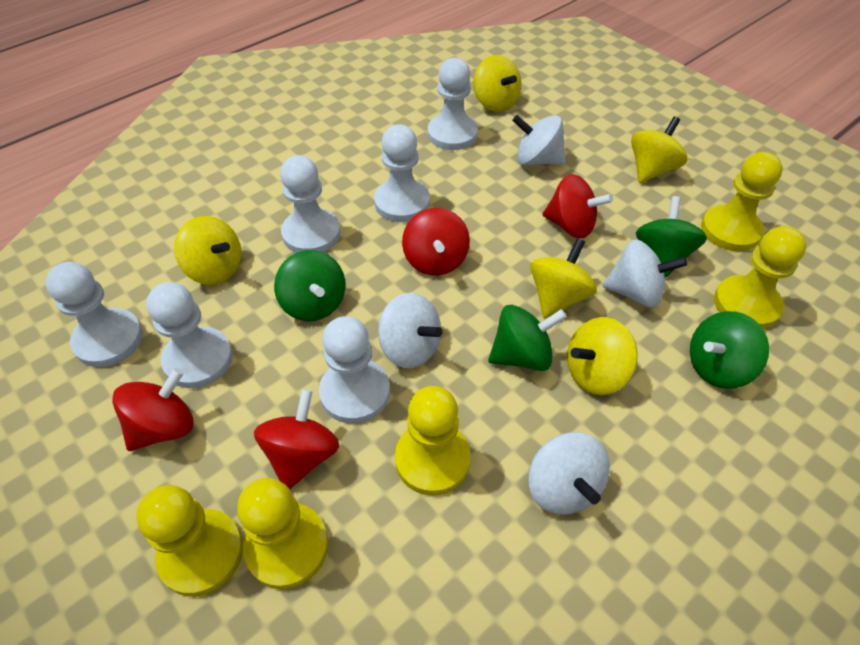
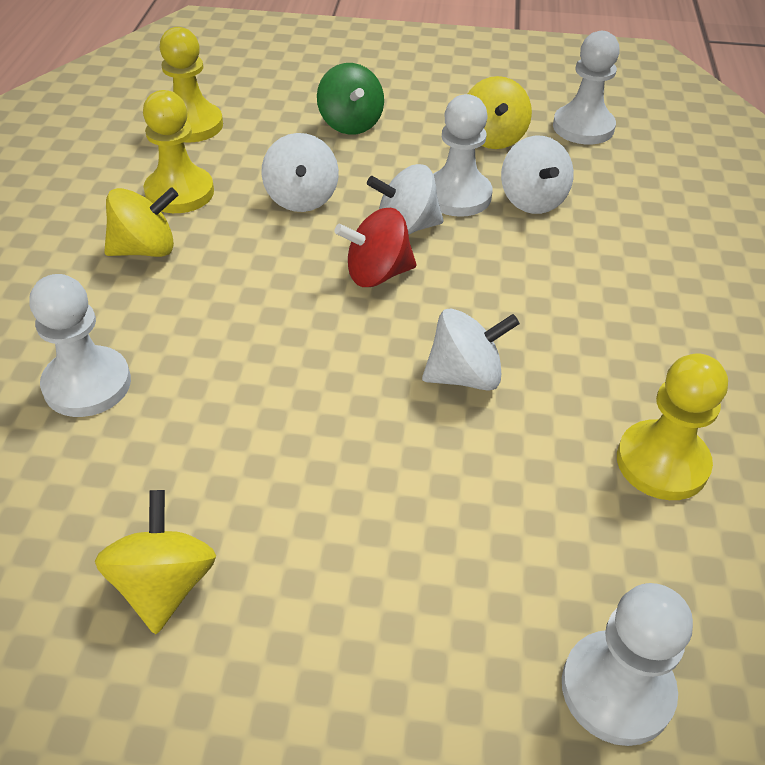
green spinning top: 4 -> 1
red spinning top: 4 -> 1
white pawn: 6 -> 4
yellow pawn: 5 -> 3
yellow spinning top: 5 -> 3

